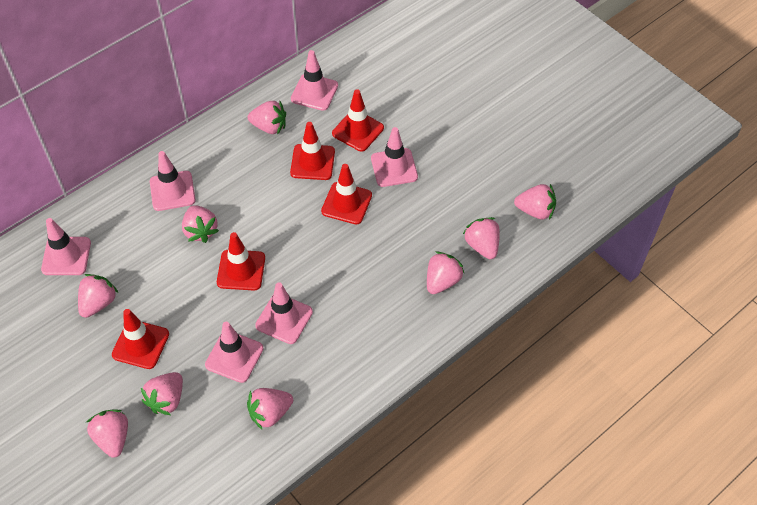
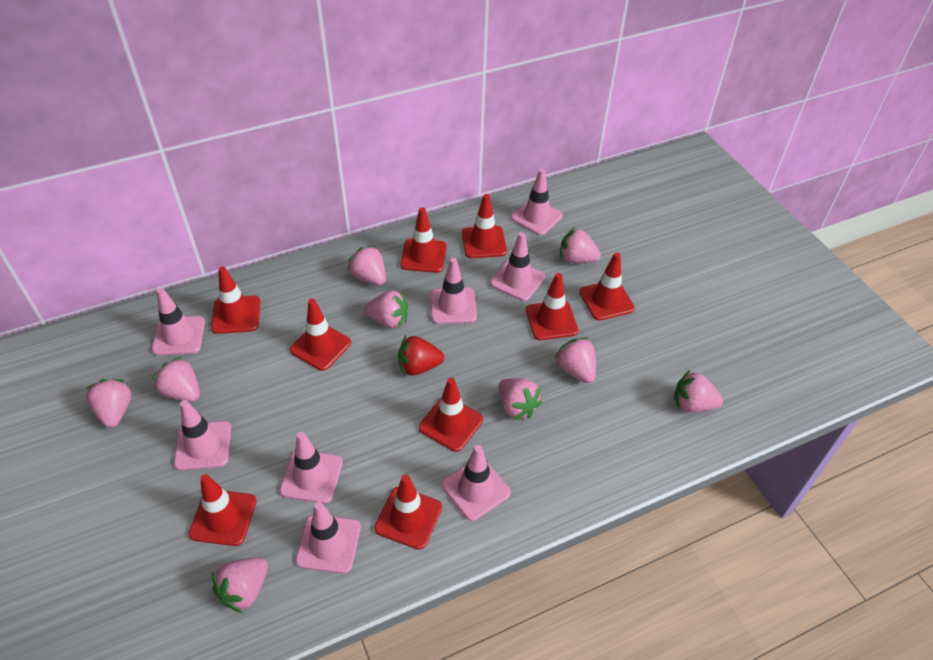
pink traffic cone: 6 -> 8
red strawberry: 0 -> 1
red traffic cone: 5 -> 9

